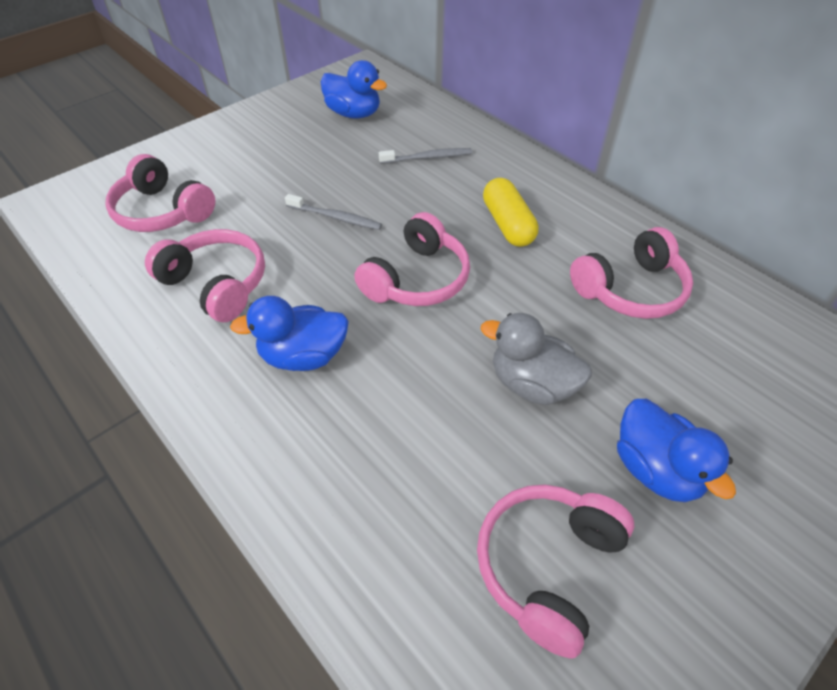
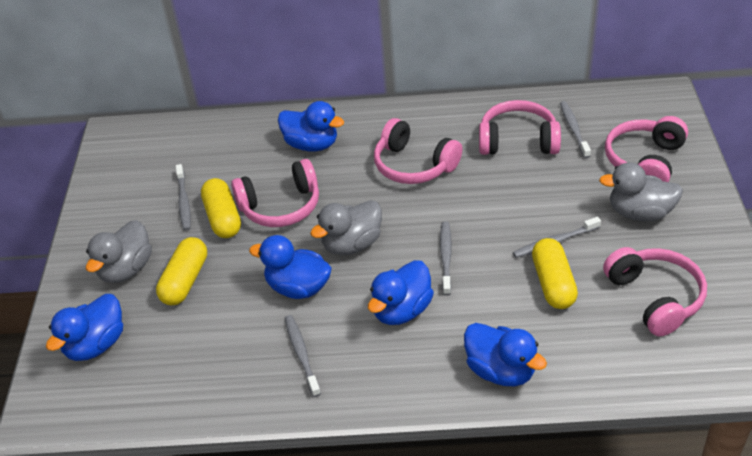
blue duck: 3 -> 5
grey duck: 1 -> 3
grey toothbrush: 2 -> 5
yellow capsule: 1 -> 3

